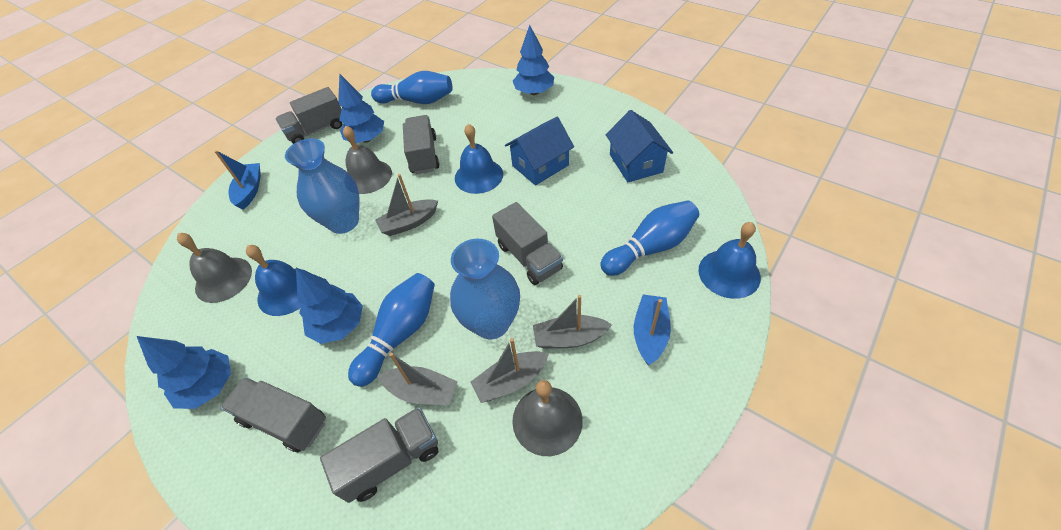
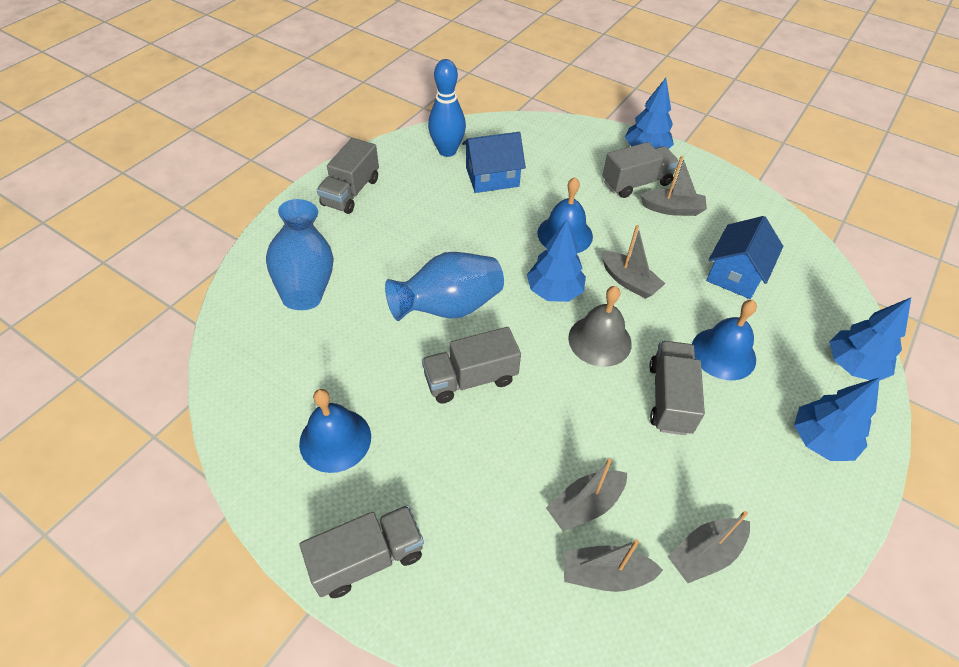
blue boat: 2 -> 0
blue bowling pin: 3 -> 1
grey bell: 3 -> 1
grey boat: 4 -> 5

